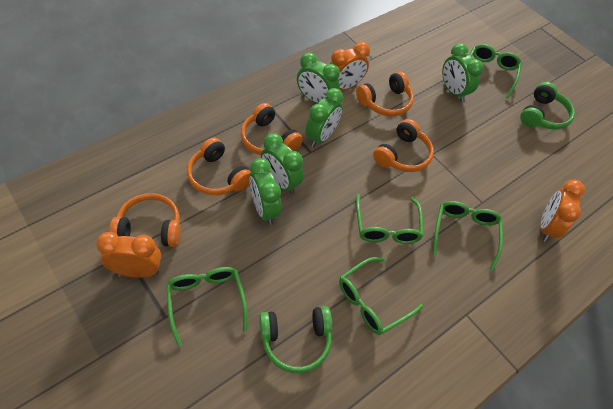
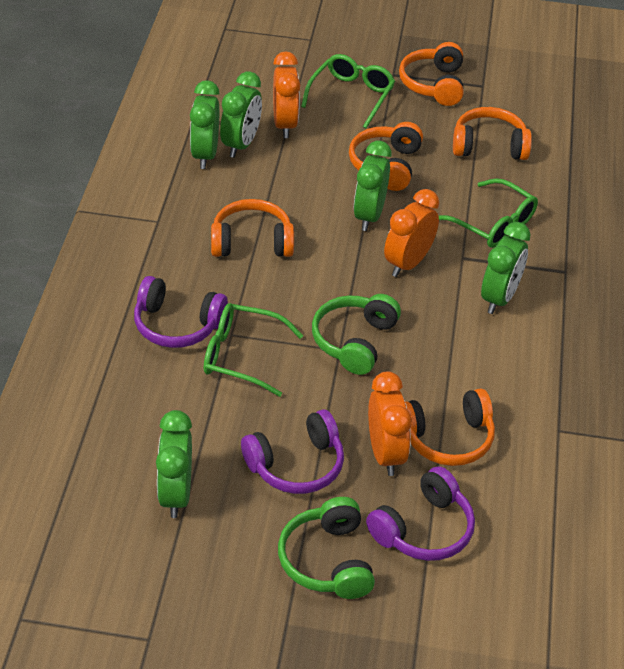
green glasses: 5 -> 3
purple headphones: 0 -> 3

